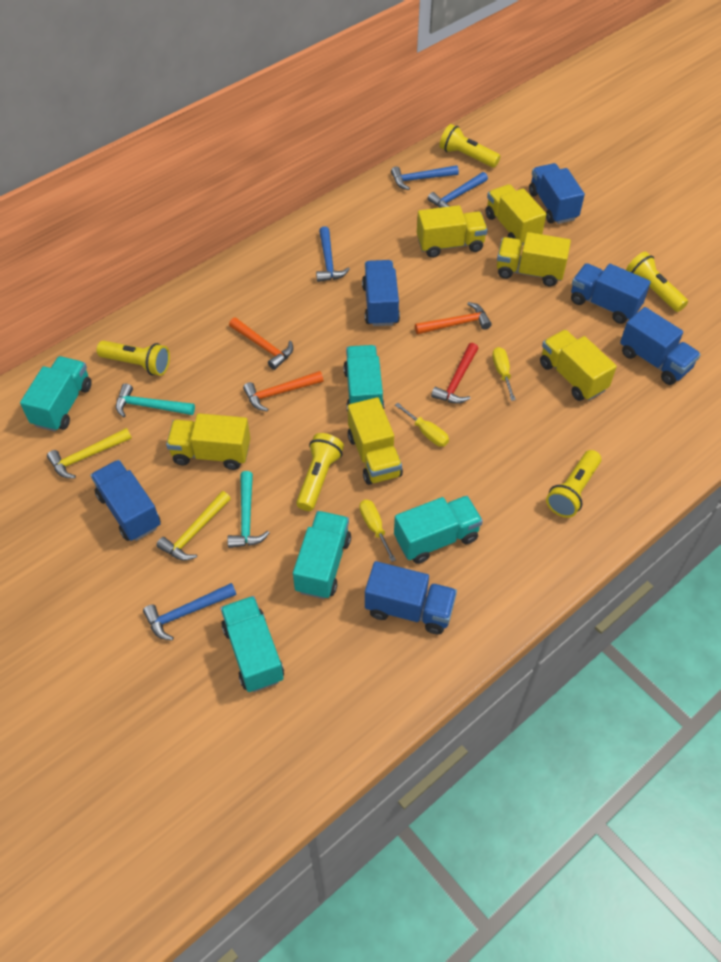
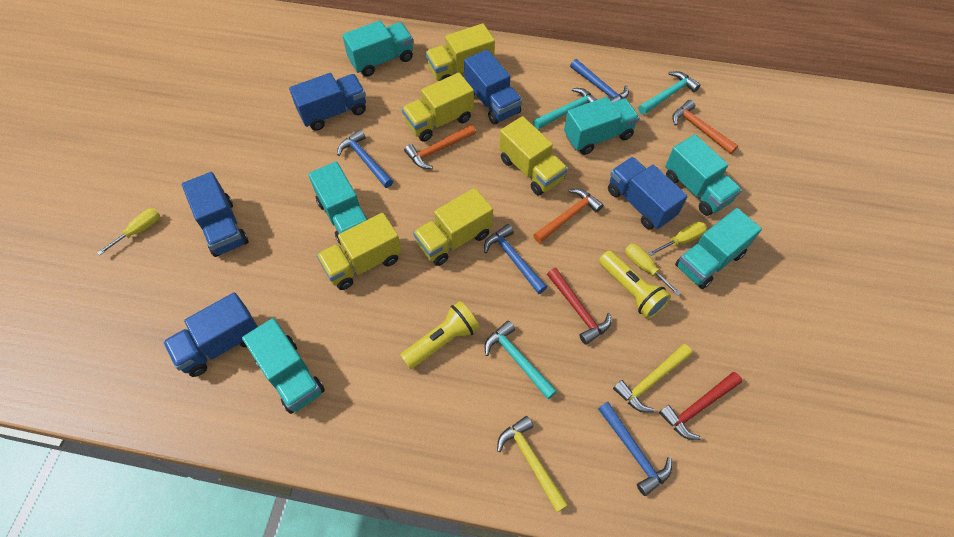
blue truck: 6 -> 5
red hammer: 1 -> 2
turquoise hammer: 2 -> 3
turquoise truck: 5 -> 6
yellow flashlight: 5 -> 2
yellow truck: 6 -> 5

